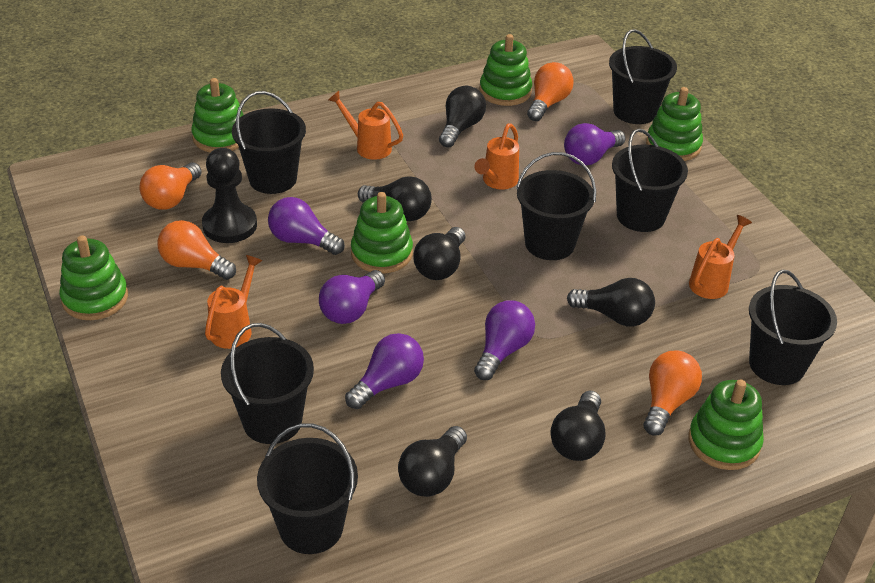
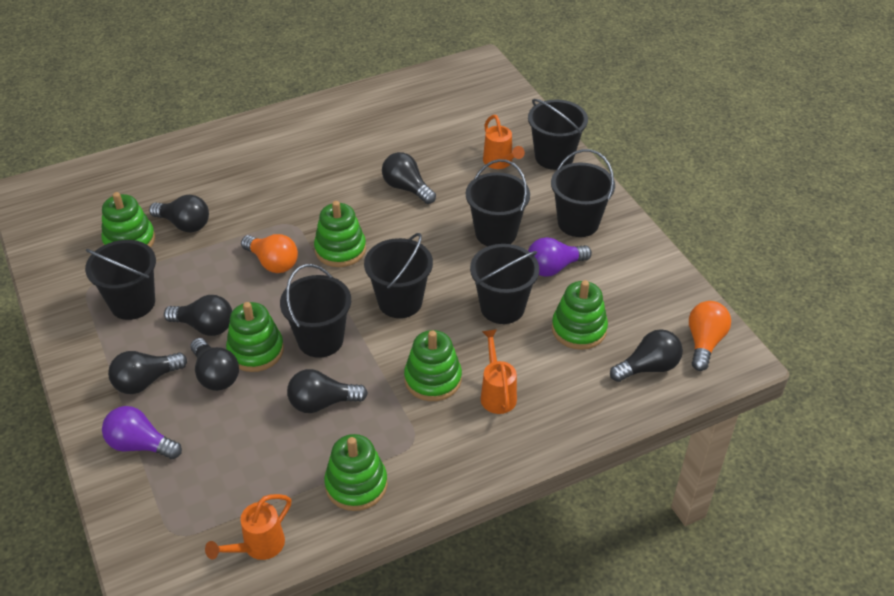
black light bulb: 6 -> 7
black pawn: 1 -> 0
orange light bulb: 4 -> 2
orange watering can: 4 -> 3
purple light bulb: 5 -> 2

